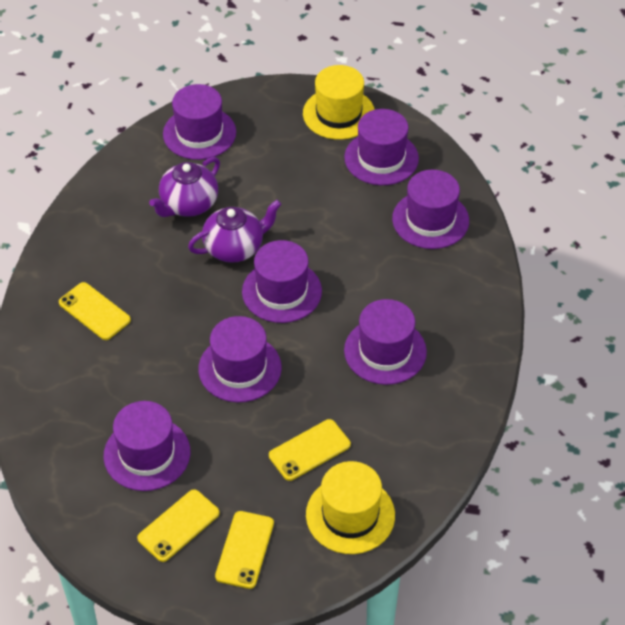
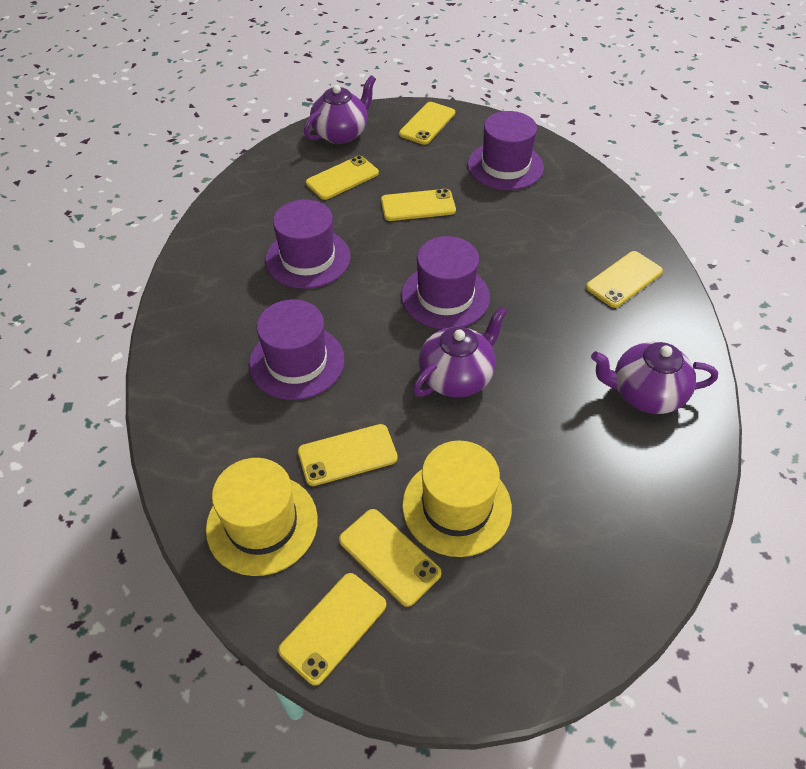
purple hat: 7 -> 4
purple teapot: 2 -> 3
yellow phone: 4 -> 7

